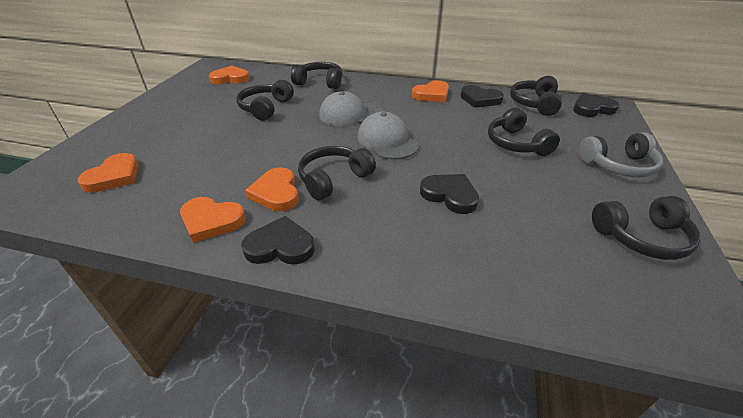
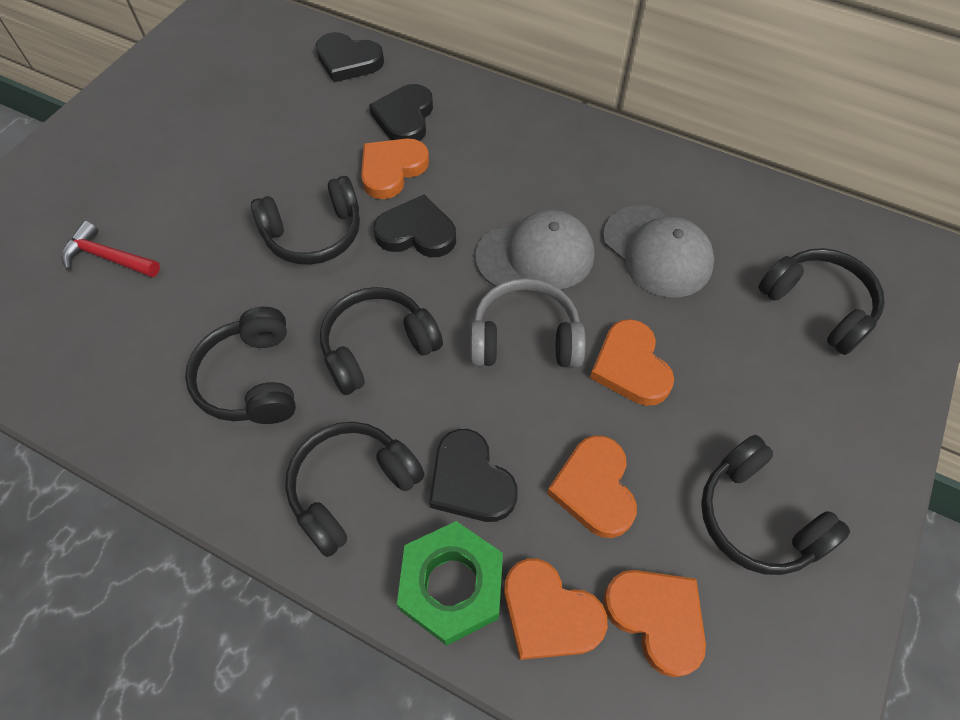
green nut: 0 -> 1
red hammer: 0 -> 1

